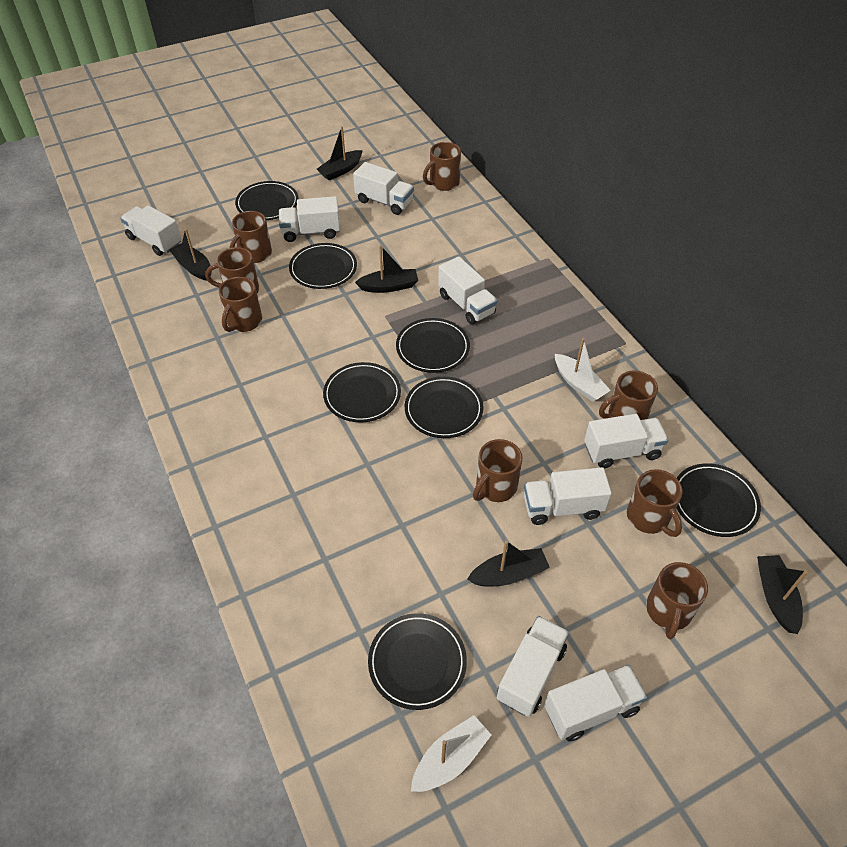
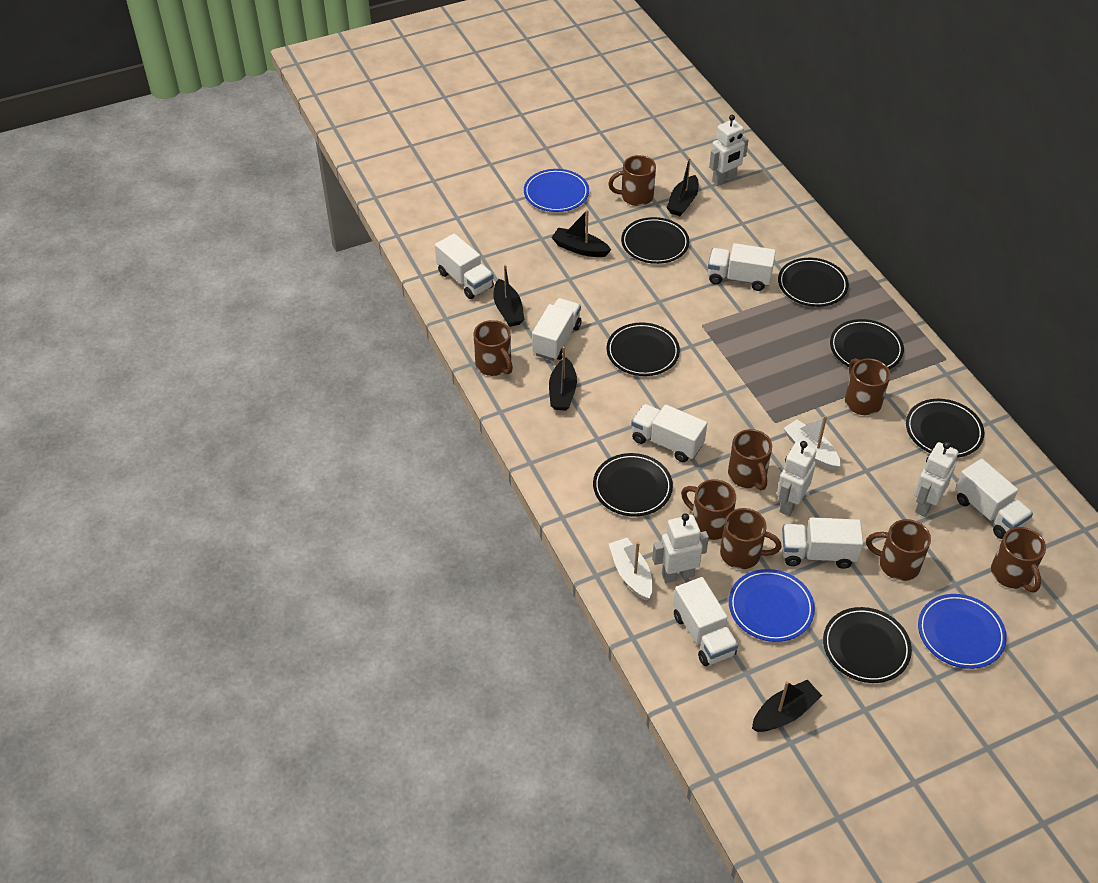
blue plate: 0 -> 3
white robot: 0 -> 4
white truck: 8 -> 7

